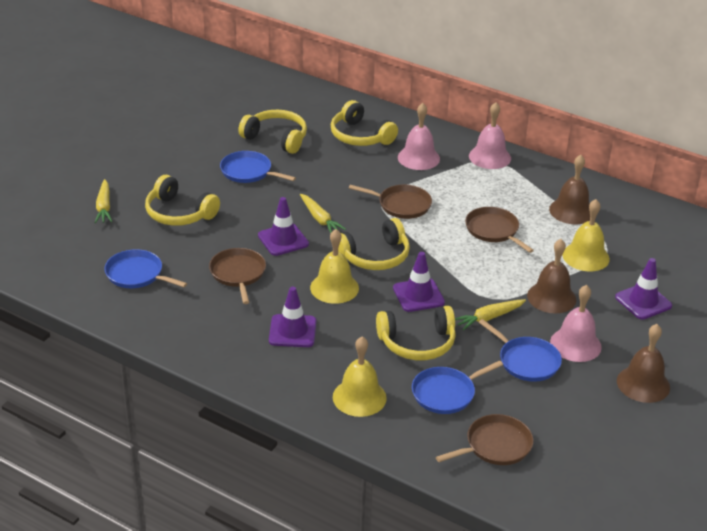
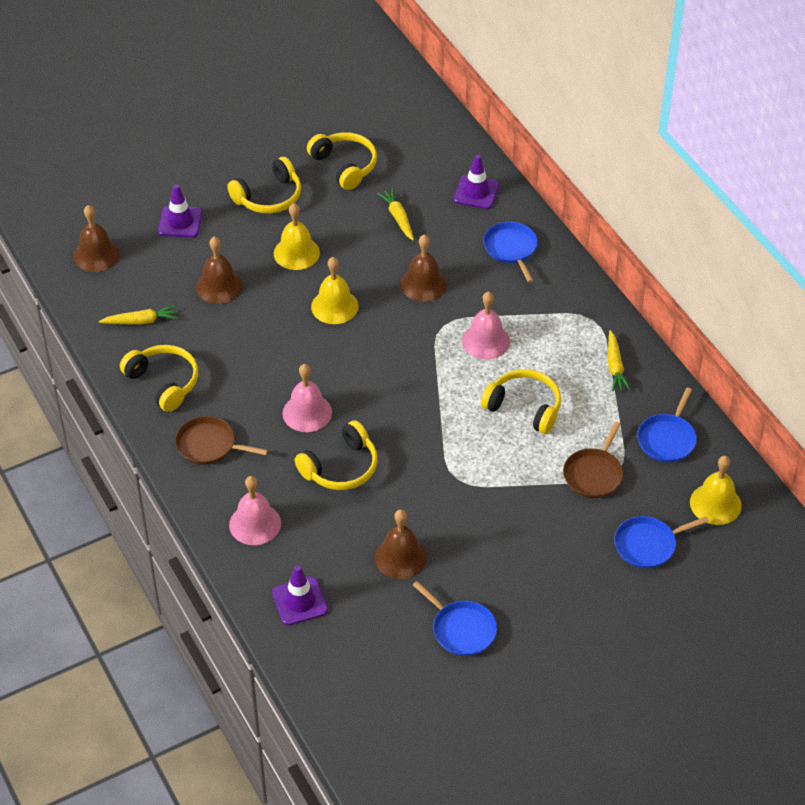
brown bell: 3 -> 4
brown pan: 4 -> 2
purple traffic cone: 4 -> 3

